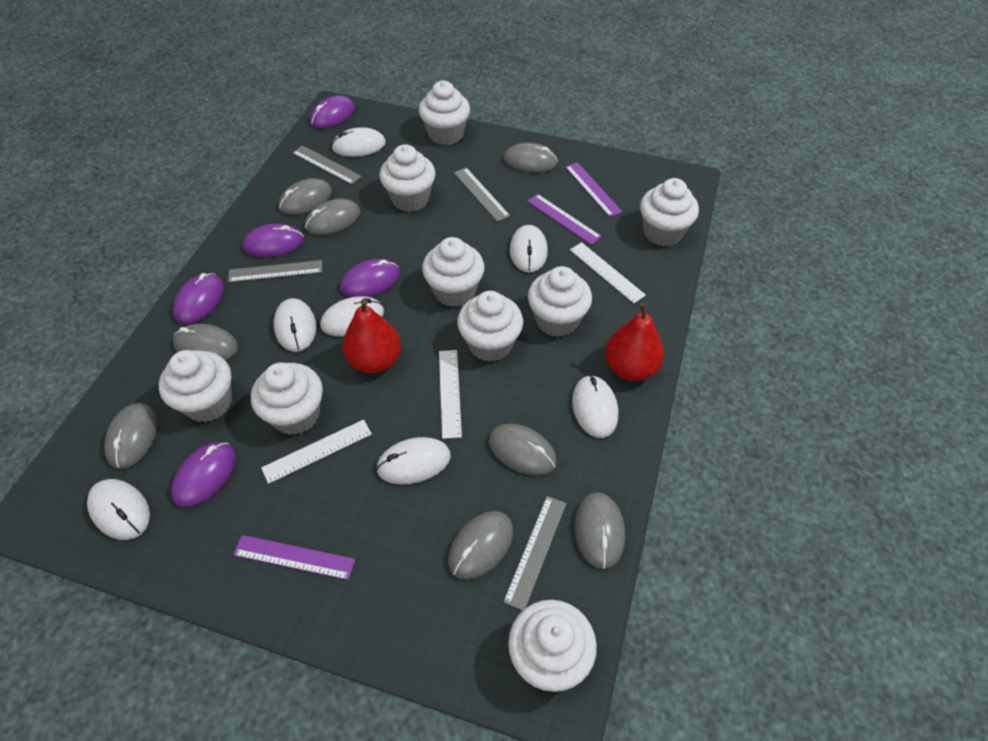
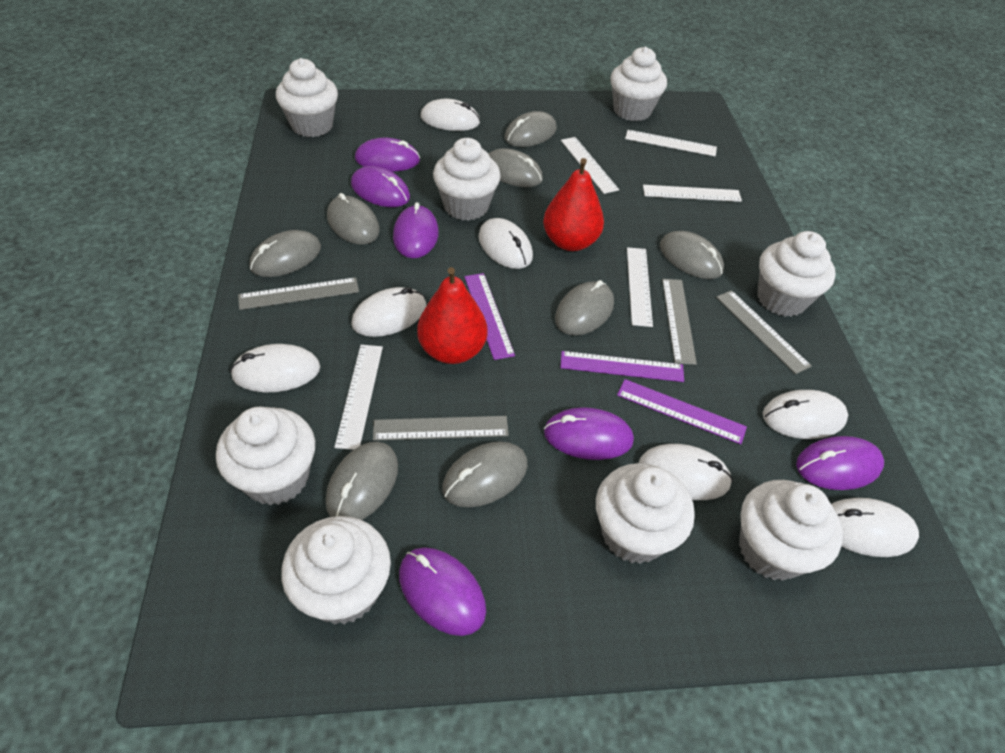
purple mouse: 5 -> 6
white cupcake: 9 -> 8
white ruler: 3 -> 5

